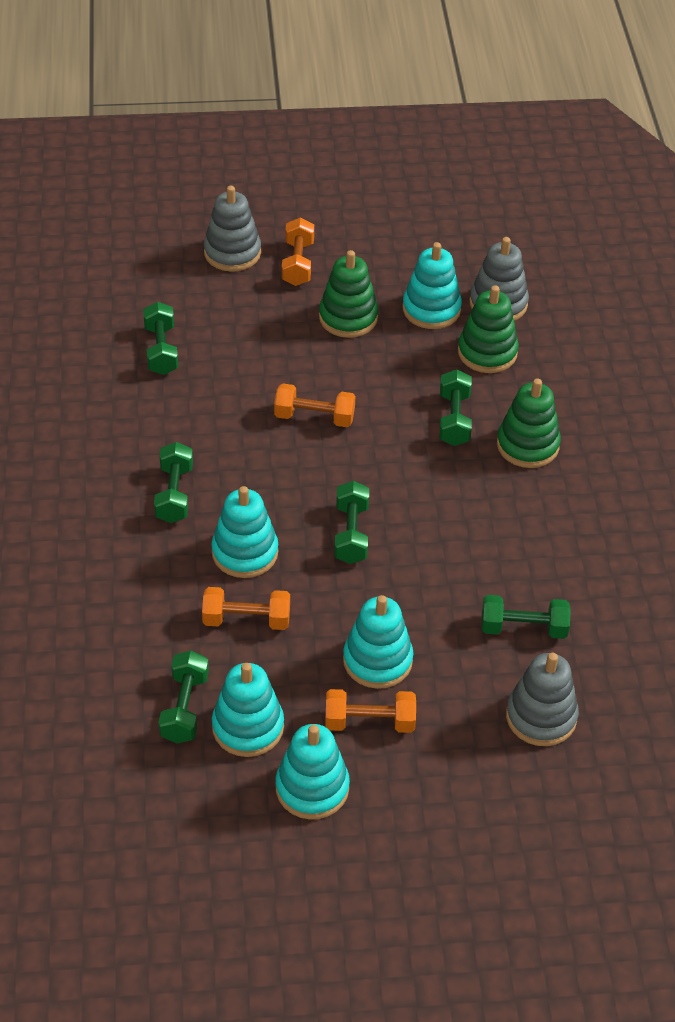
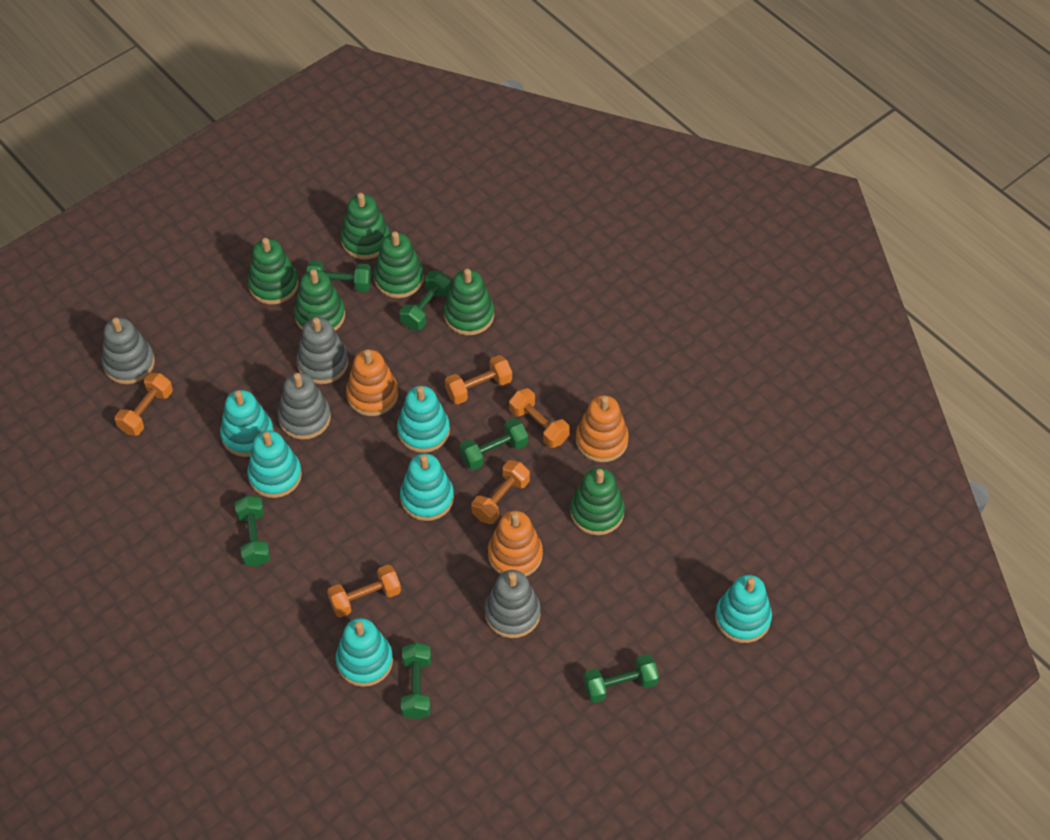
green stacking toy: 3 -> 6
grey stacking toy: 3 -> 4
orange dumbbell: 4 -> 5
orange stacking toy: 0 -> 3
turquoise stacking toy: 5 -> 6

